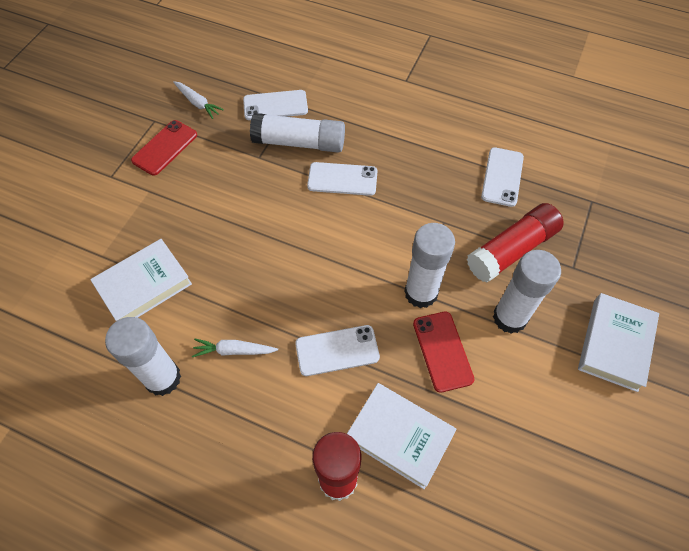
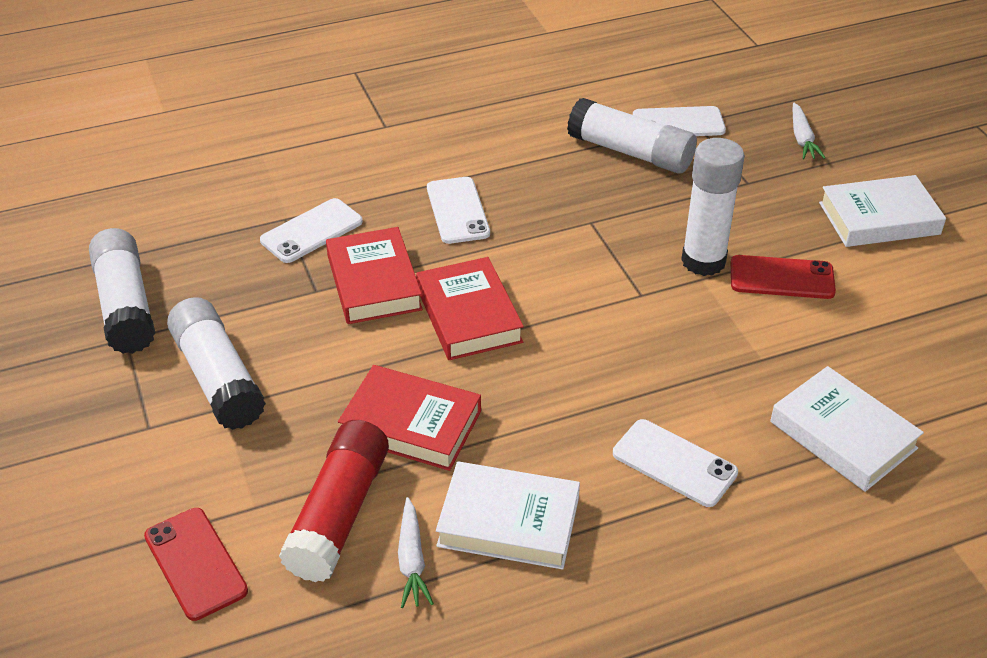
red book: 0 -> 3
red glue stick: 2 -> 1

